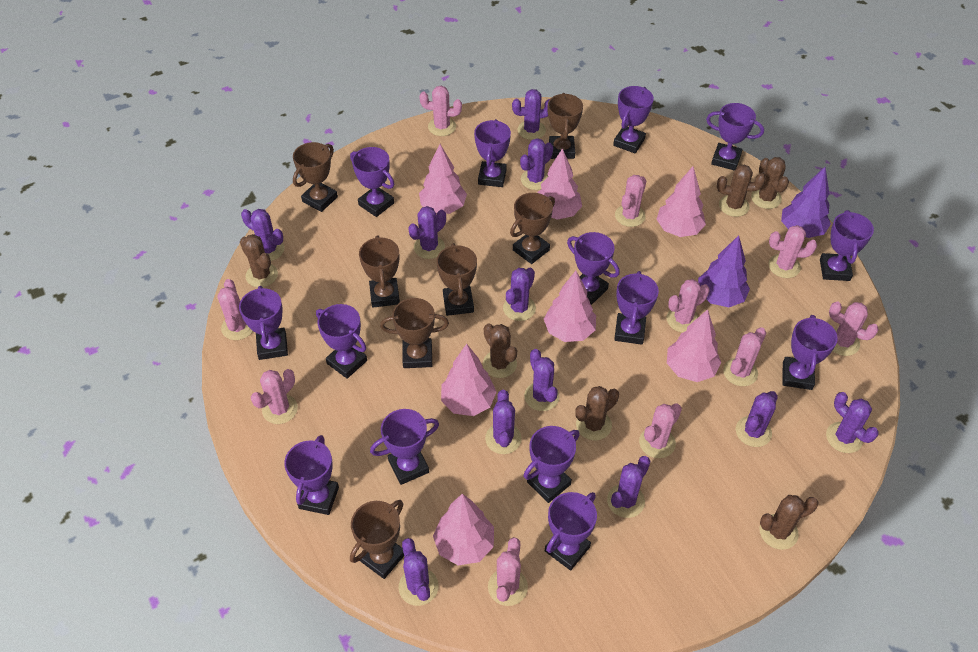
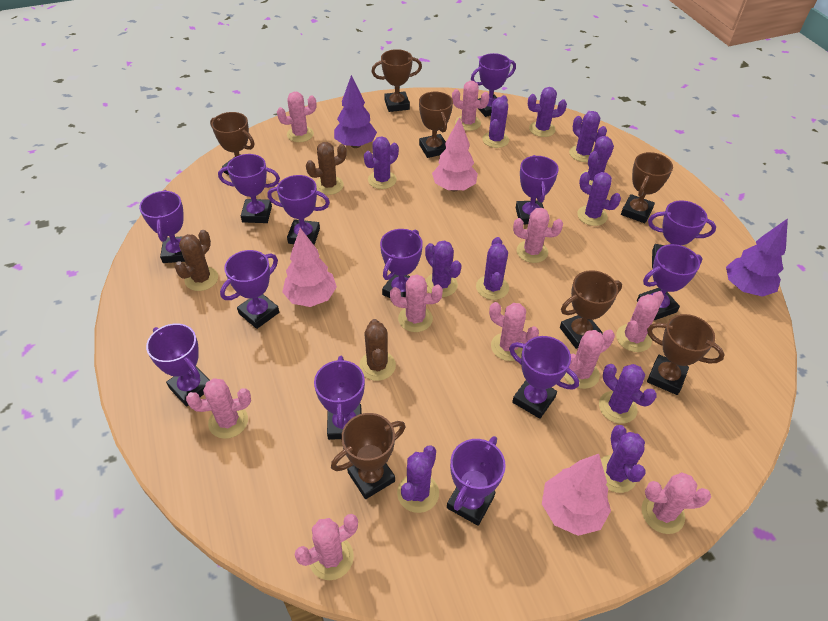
brown cactus: 6 -> 3
pink tree: 7 -> 3
purple trophy: 14 -> 13

